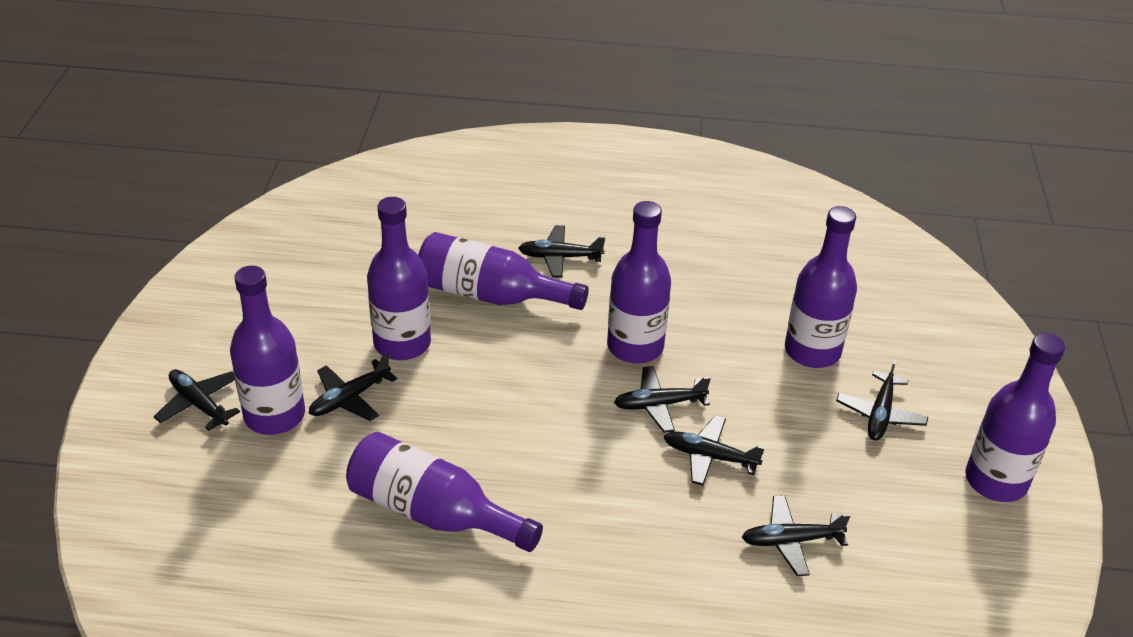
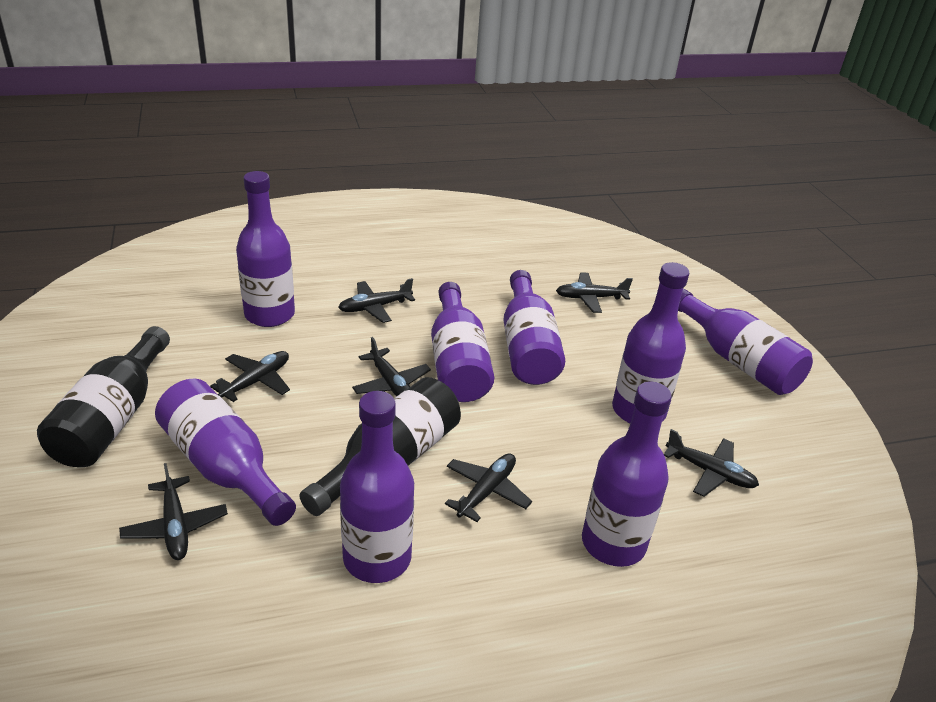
black bottle: 0 -> 2
purple bottle: 7 -> 8

